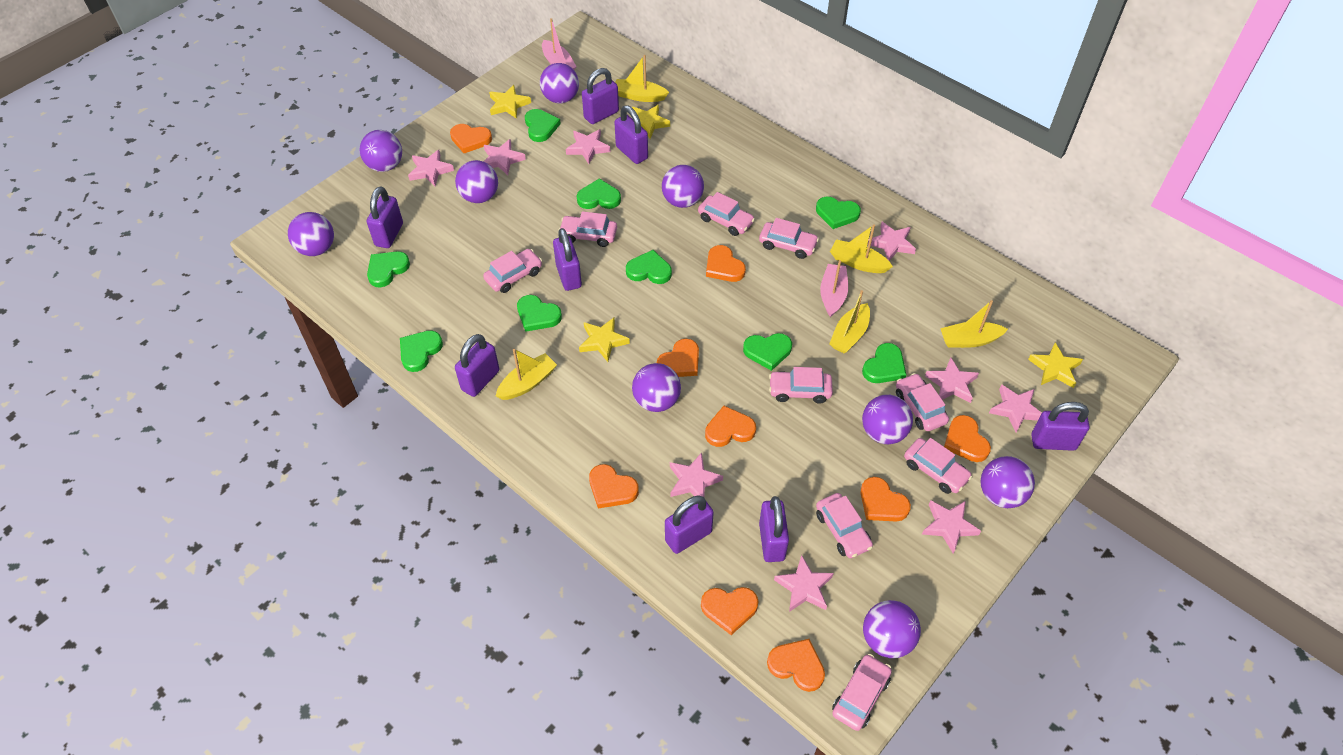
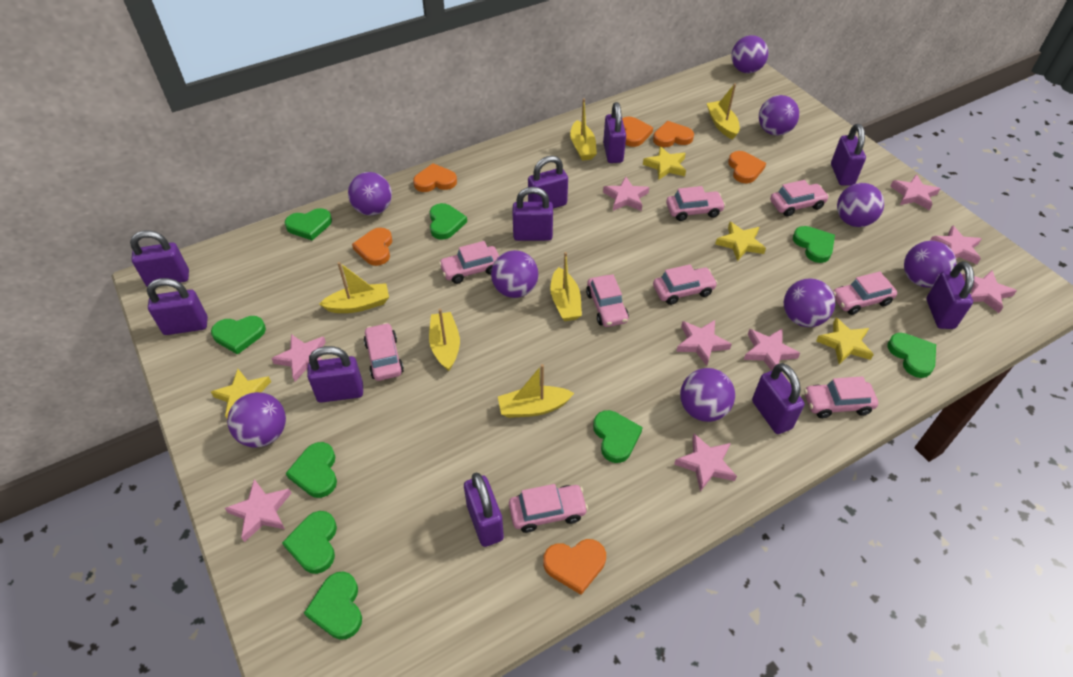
orange heart: 9 -> 6
pink boat: 2 -> 0
purple padlock: 8 -> 10
yellow boat: 5 -> 6

